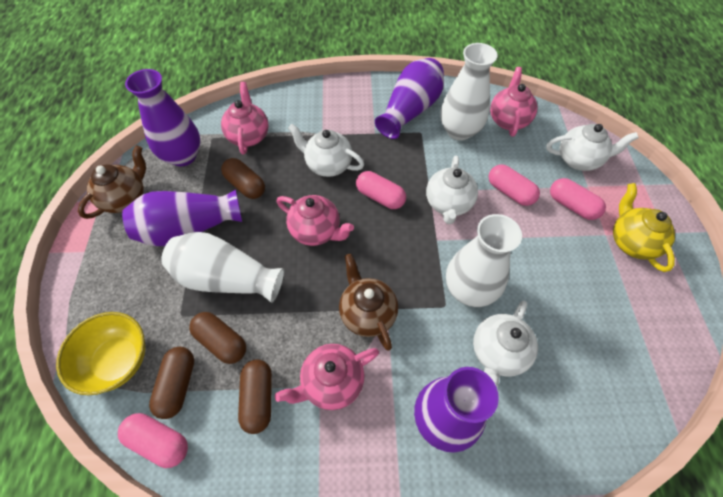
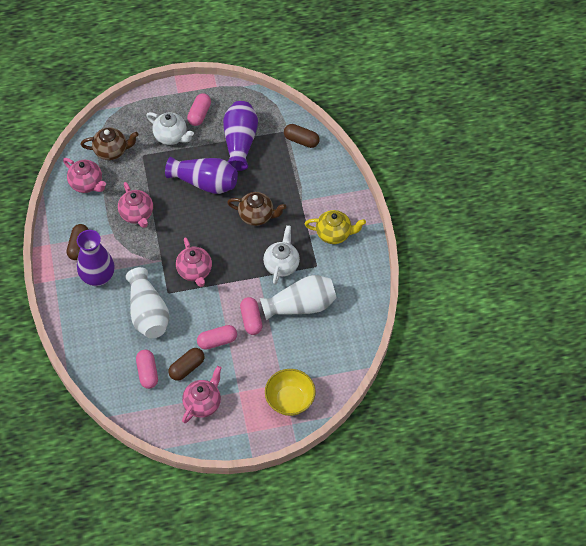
brown capsule: 4 -> 3
purple vase: 4 -> 3
white teapot: 4 -> 2
white vase: 3 -> 2

